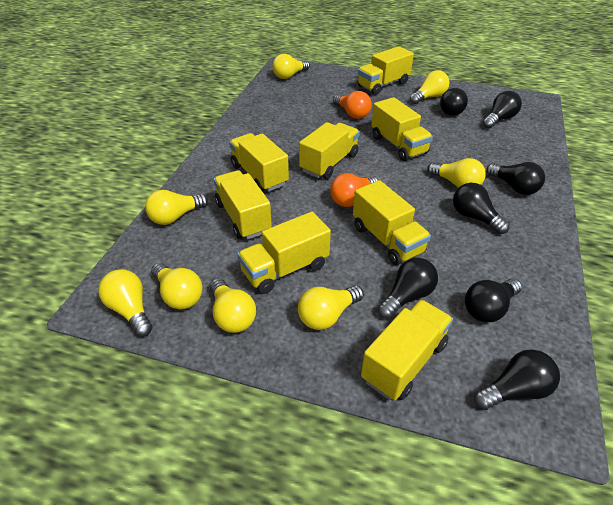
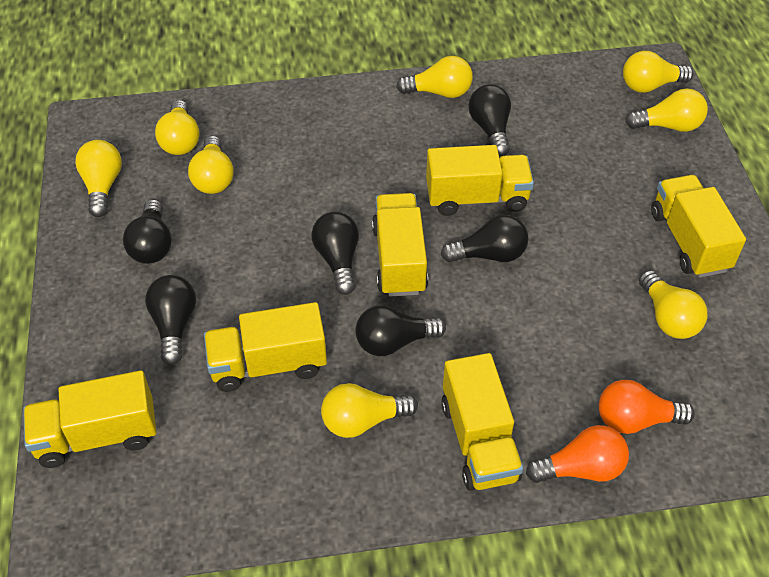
black light bulb: 7 -> 6
yellow truck: 8 -> 6

